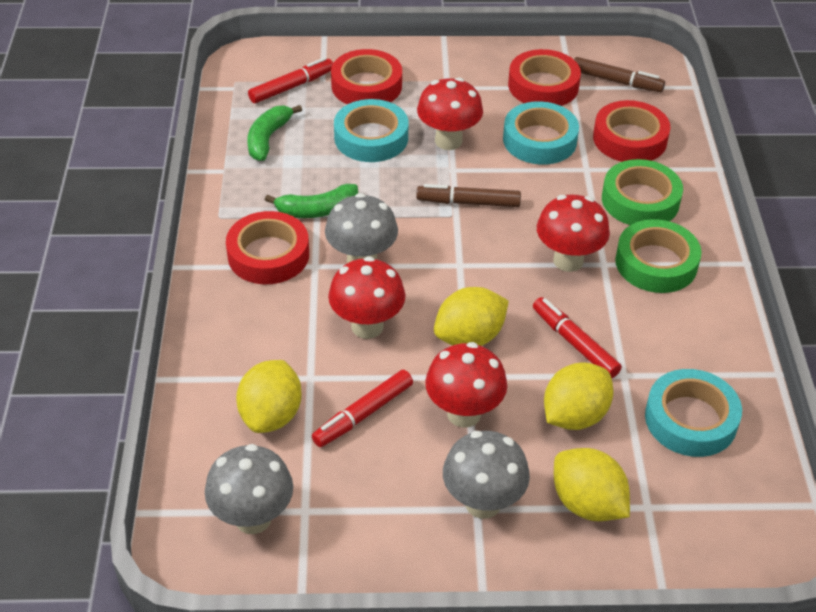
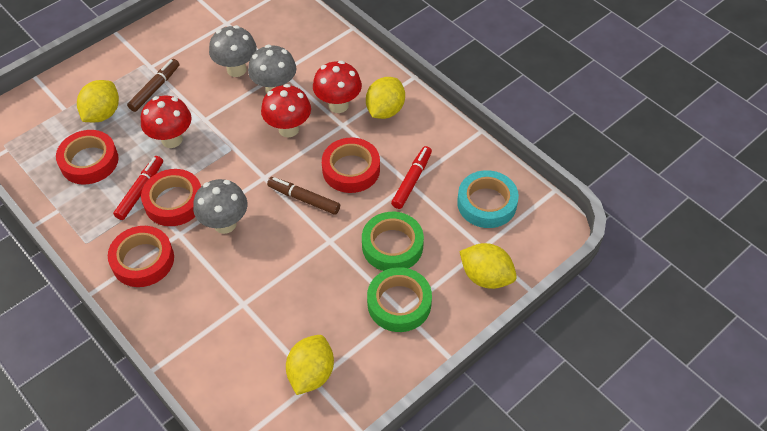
green banana: 2 -> 0
red marker: 3 -> 2
red mushroom: 4 -> 3
turquoise tape: 3 -> 1

